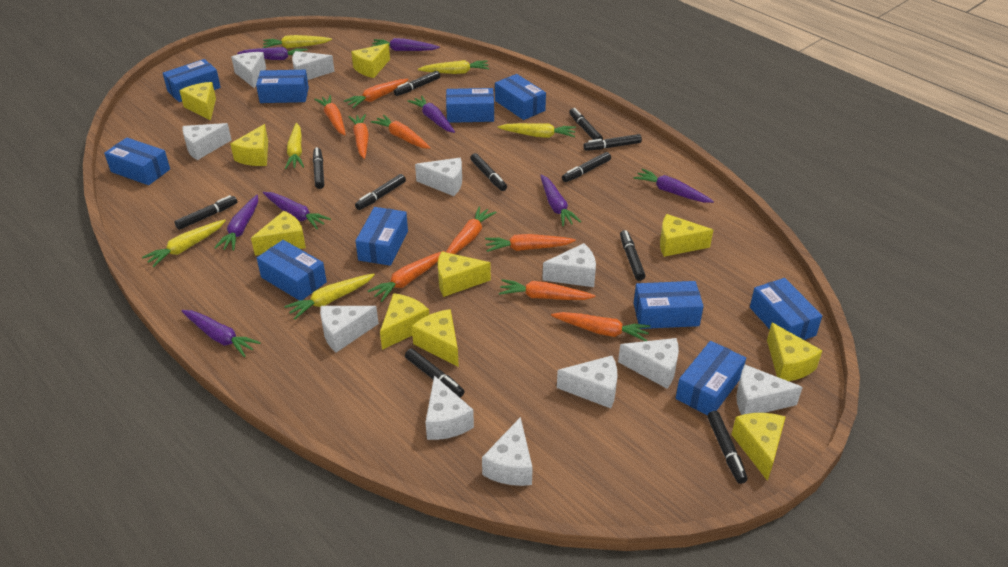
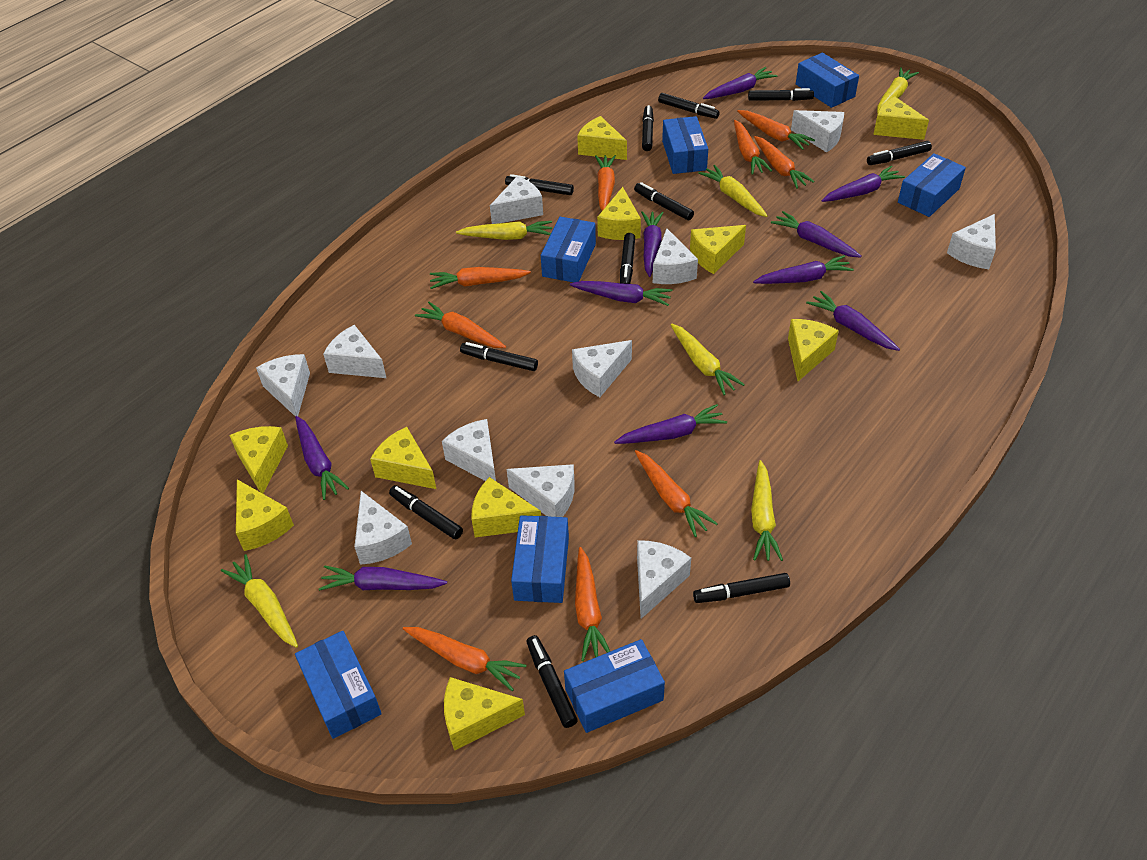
blue box: 10 -> 7
purple carrot: 8 -> 10

